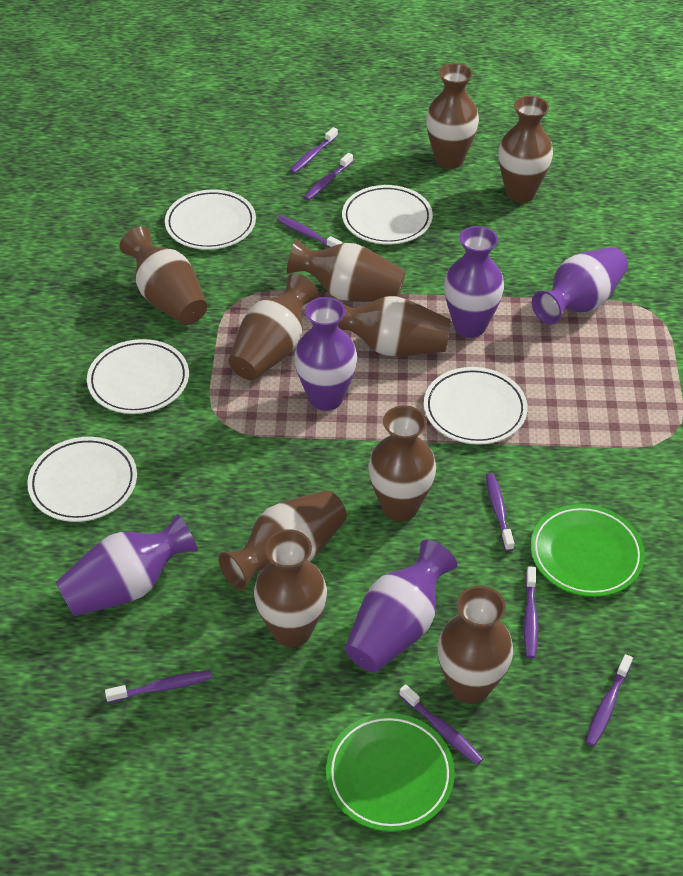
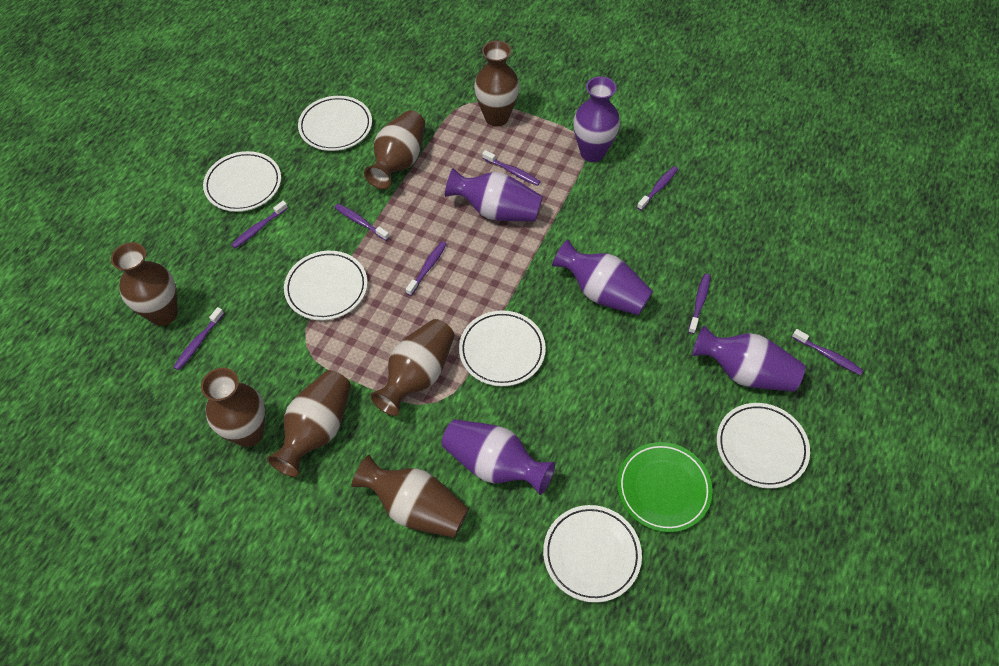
brown vase: 10 -> 7
green plate: 2 -> 1
white plate: 5 -> 6

